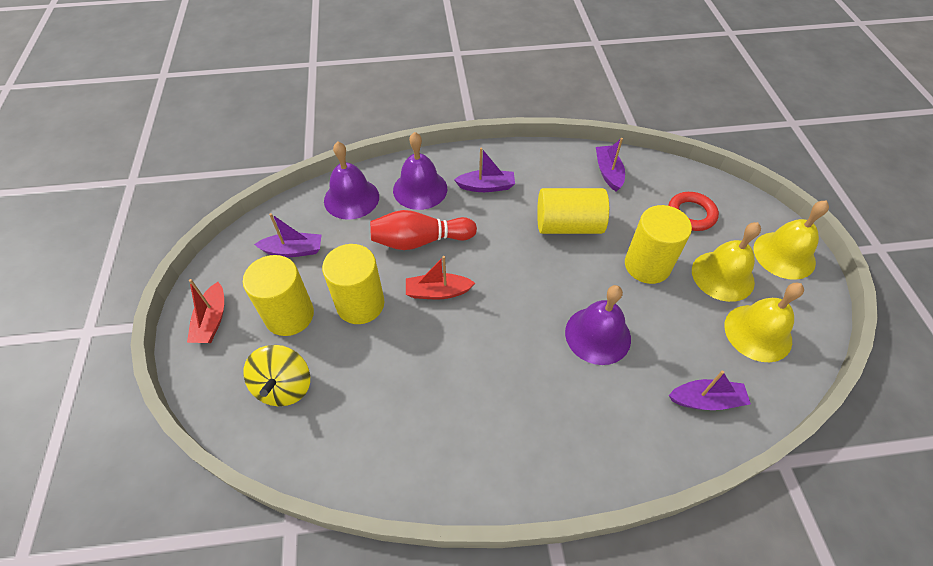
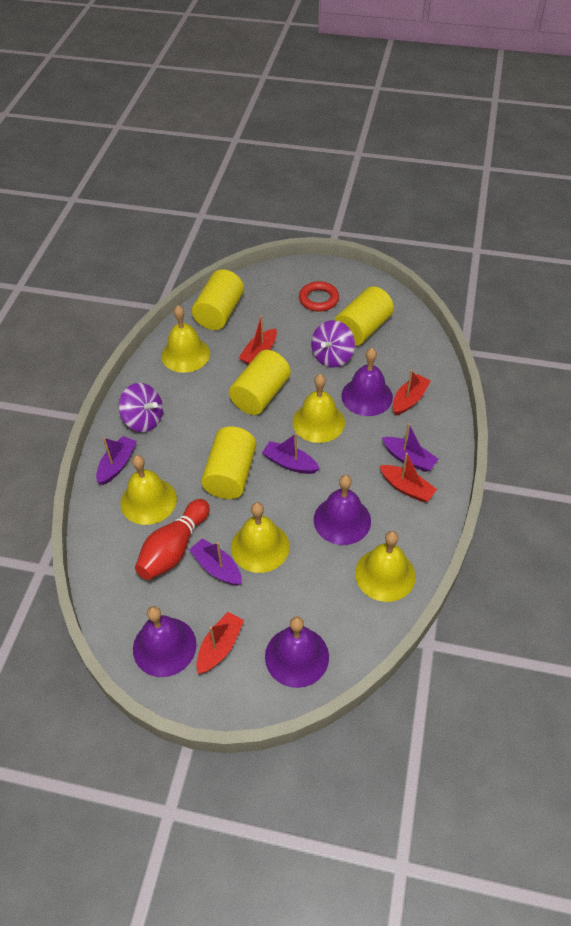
purple bell: 3 -> 4
purple spinning top: 0 -> 2
red boat: 2 -> 4
yellow bell: 3 -> 5
yellow spinning top: 1 -> 0

